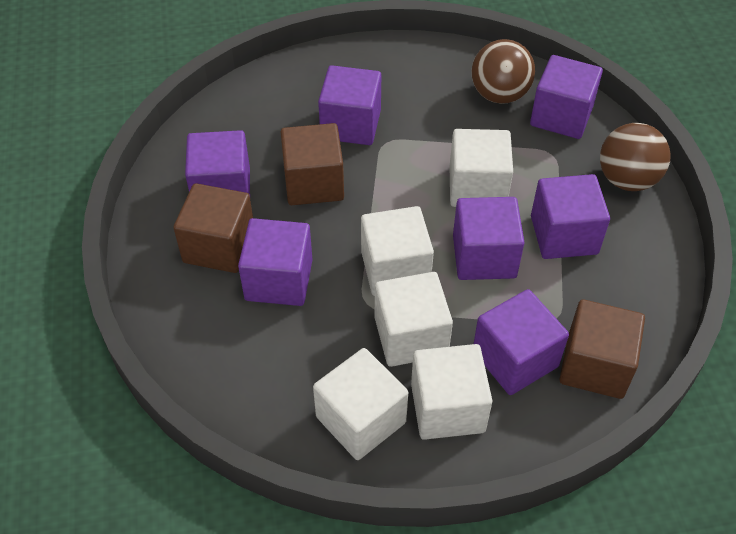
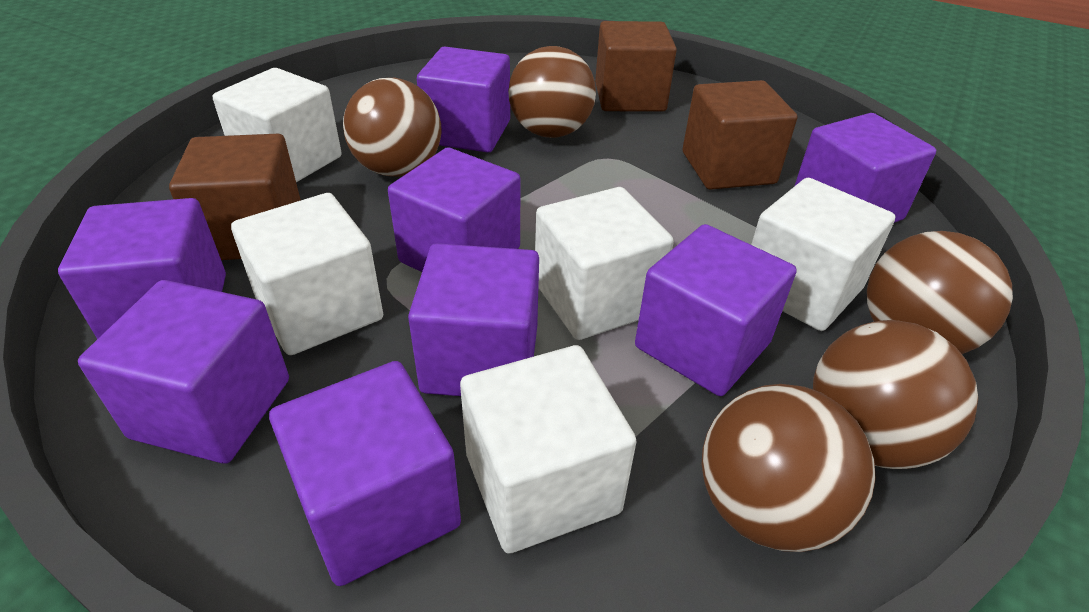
brown ball: 2 -> 5
purple cube: 7 -> 8

